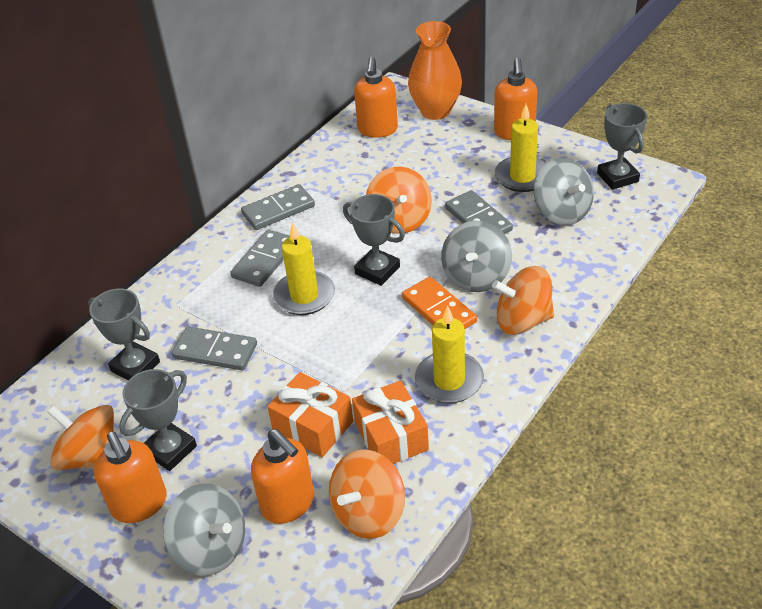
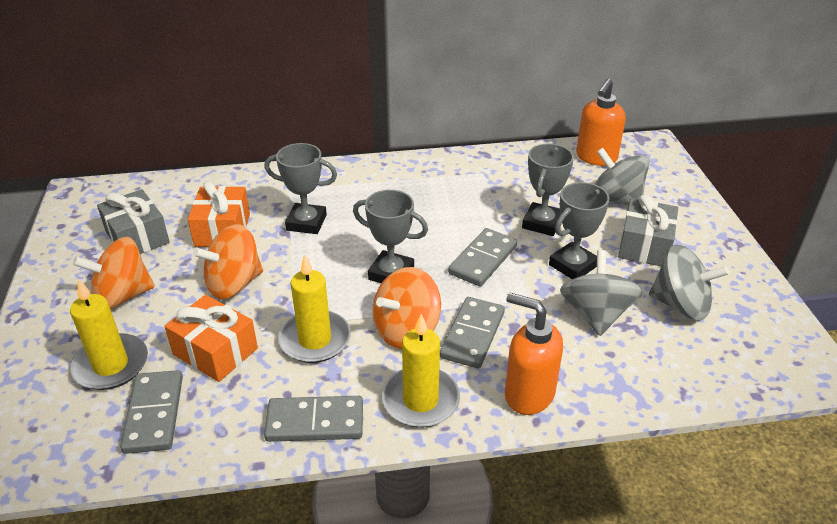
grey gift: 0 -> 2
orange domino: 1 -> 0
orange soap dispenser: 4 -> 2
orange spinning top: 4 -> 3
orange vase: 1 -> 0

